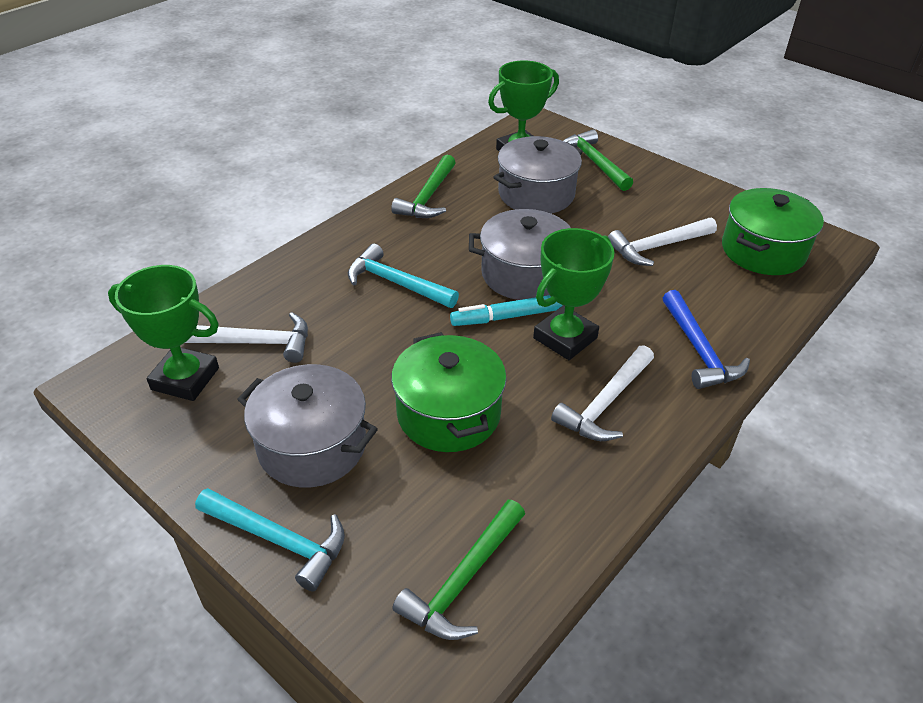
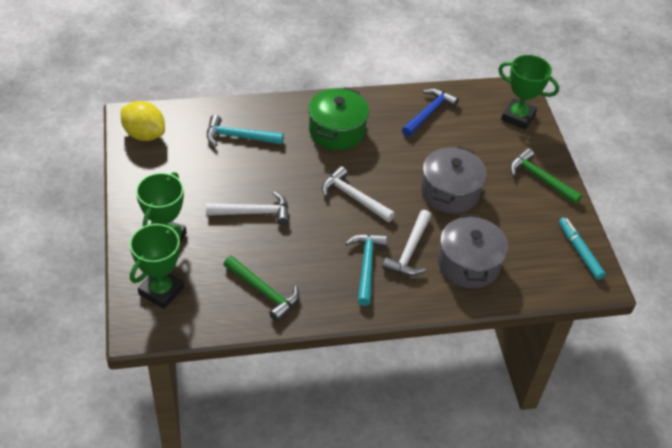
green hammer: 3 -> 2
green pot: 2 -> 1
grey pot: 3 -> 2
yellow lemon: 0 -> 1

